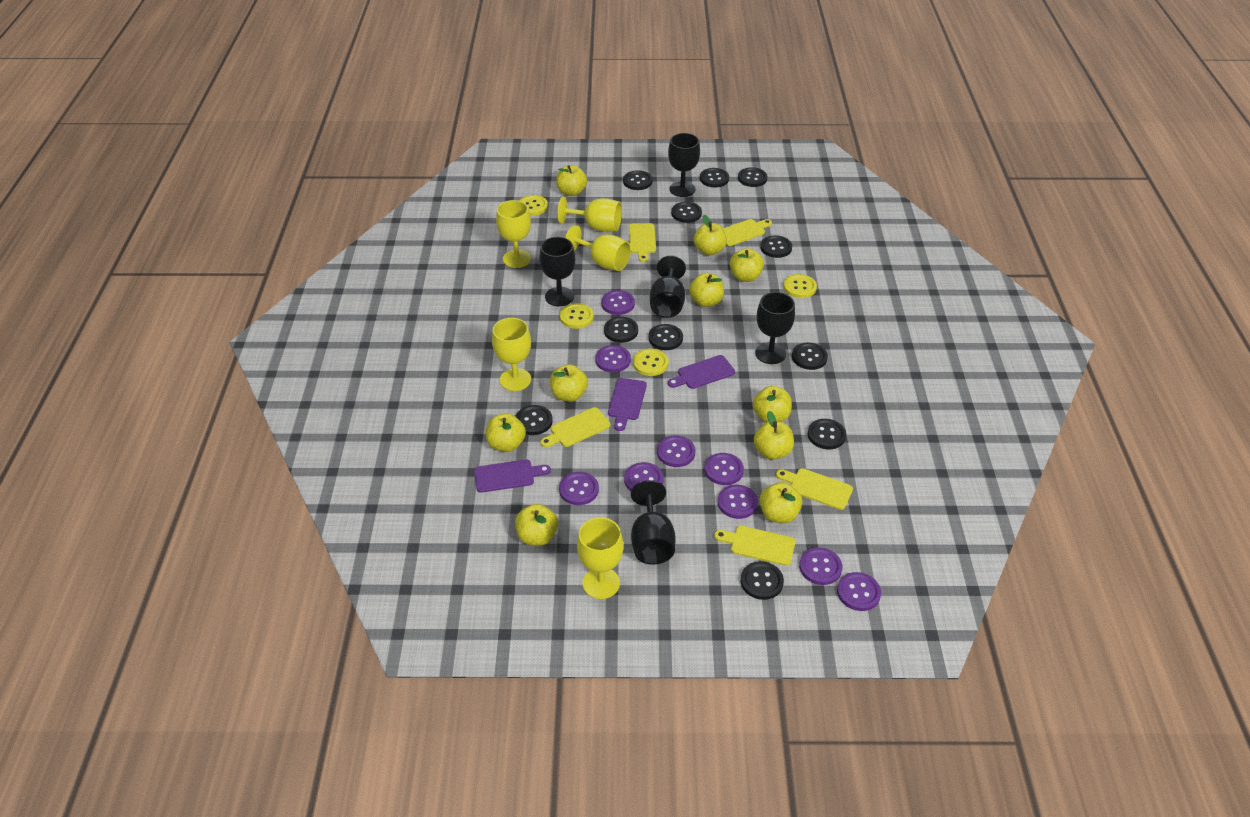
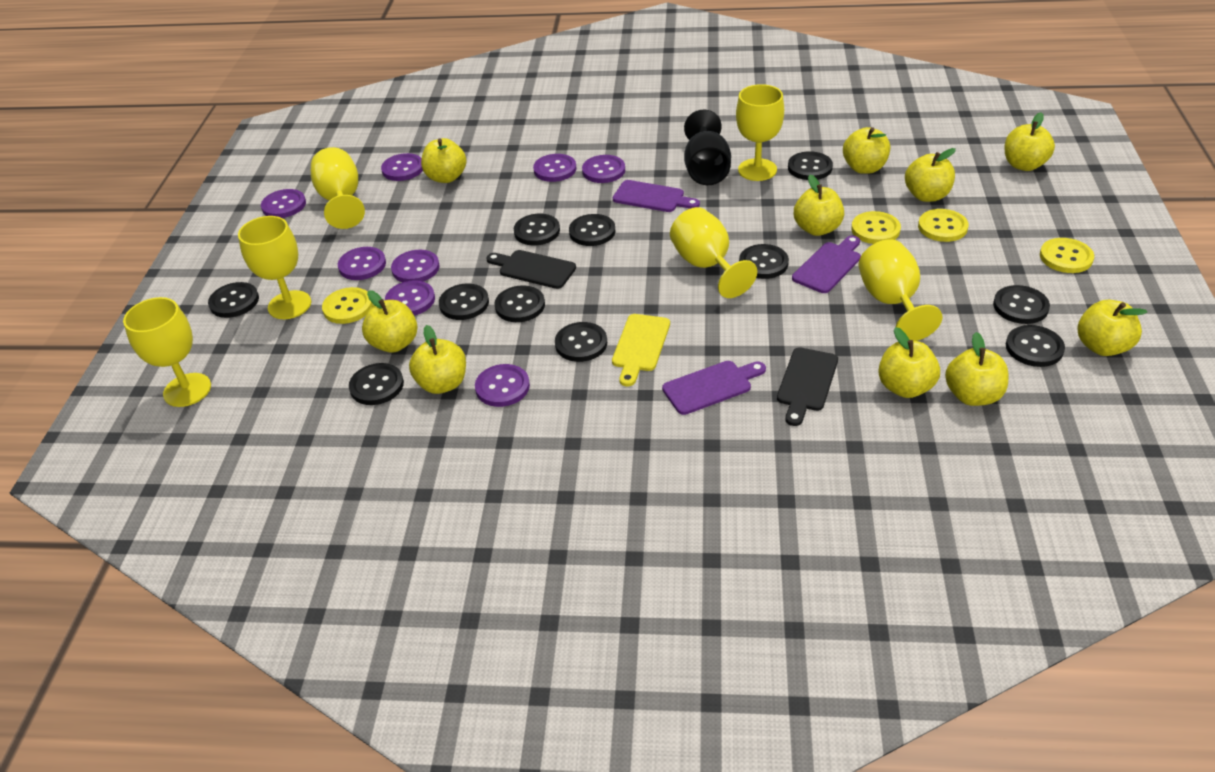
black cutting board: 0 -> 2
black goblet: 5 -> 1
purple button: 9 -> 8
yellow cutting board: 5 -> 1
yellow goblet: 5 -> 6

